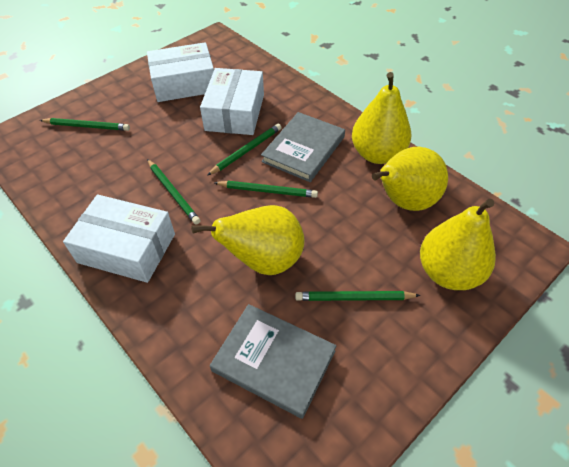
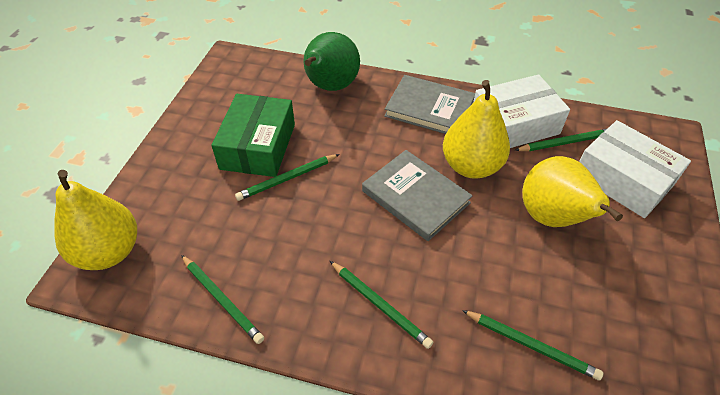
green box: 0 -> 1
green pear: 0 -> 1
white box: 3 -> 2
yellow pear: 4 -> 3

